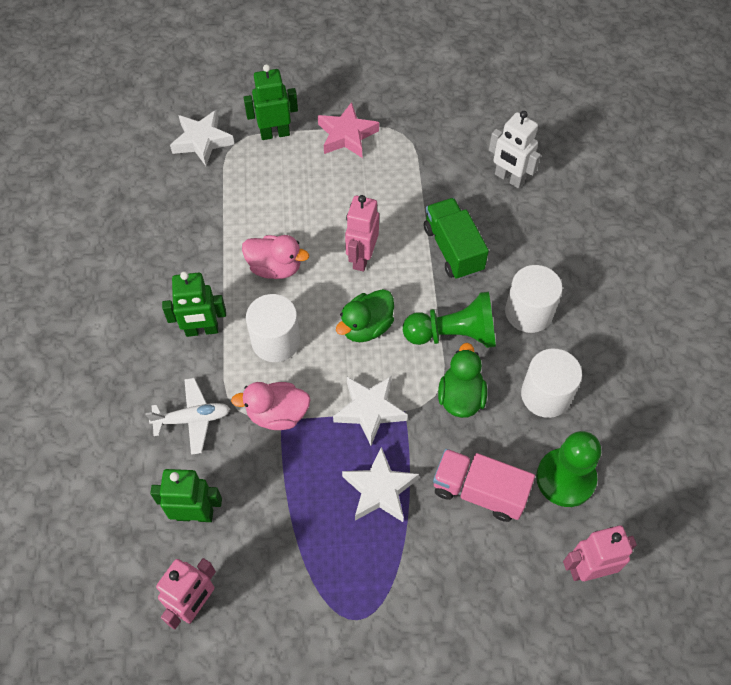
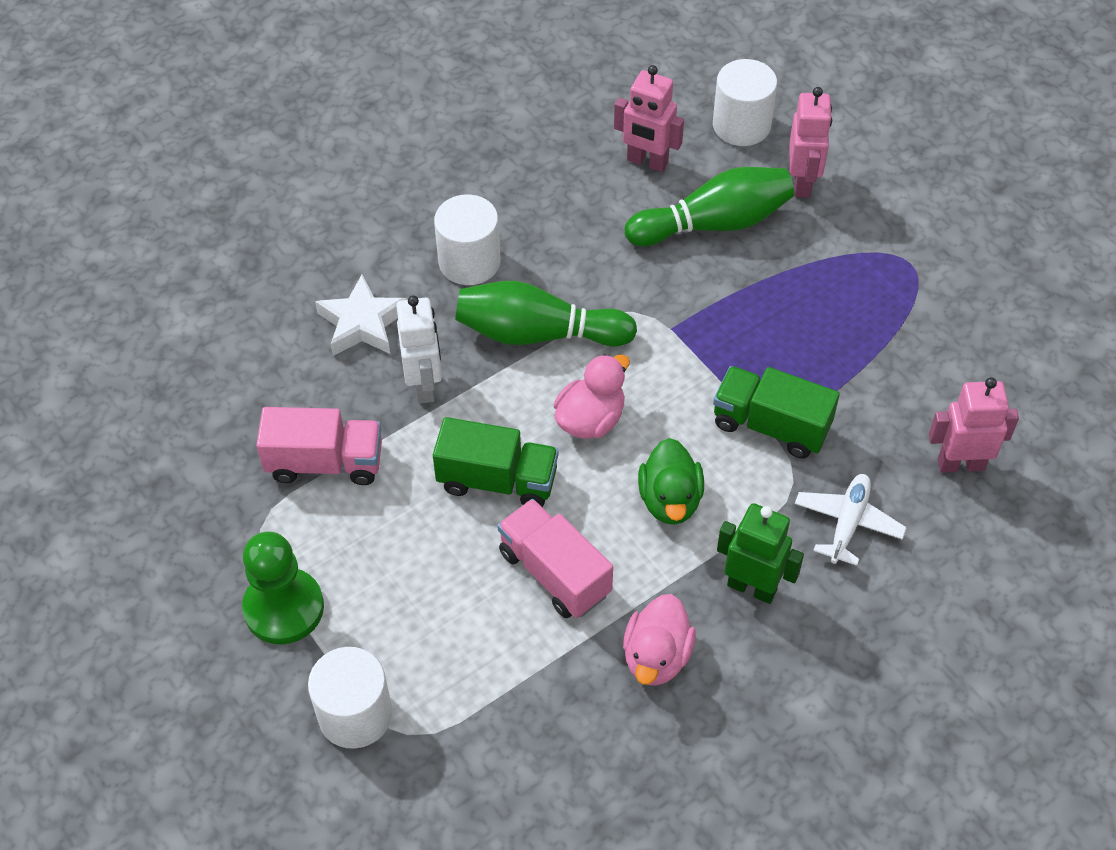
green bowling pin: 0 -> 2
green duck: 2 -> 1
green pawn: 2 -> 1
green robot: 3 -> 1
green truck: 1 -> 2
pink star: 1 -> 0
pink truck: 1 -> 2
white star: 3 -> 1

